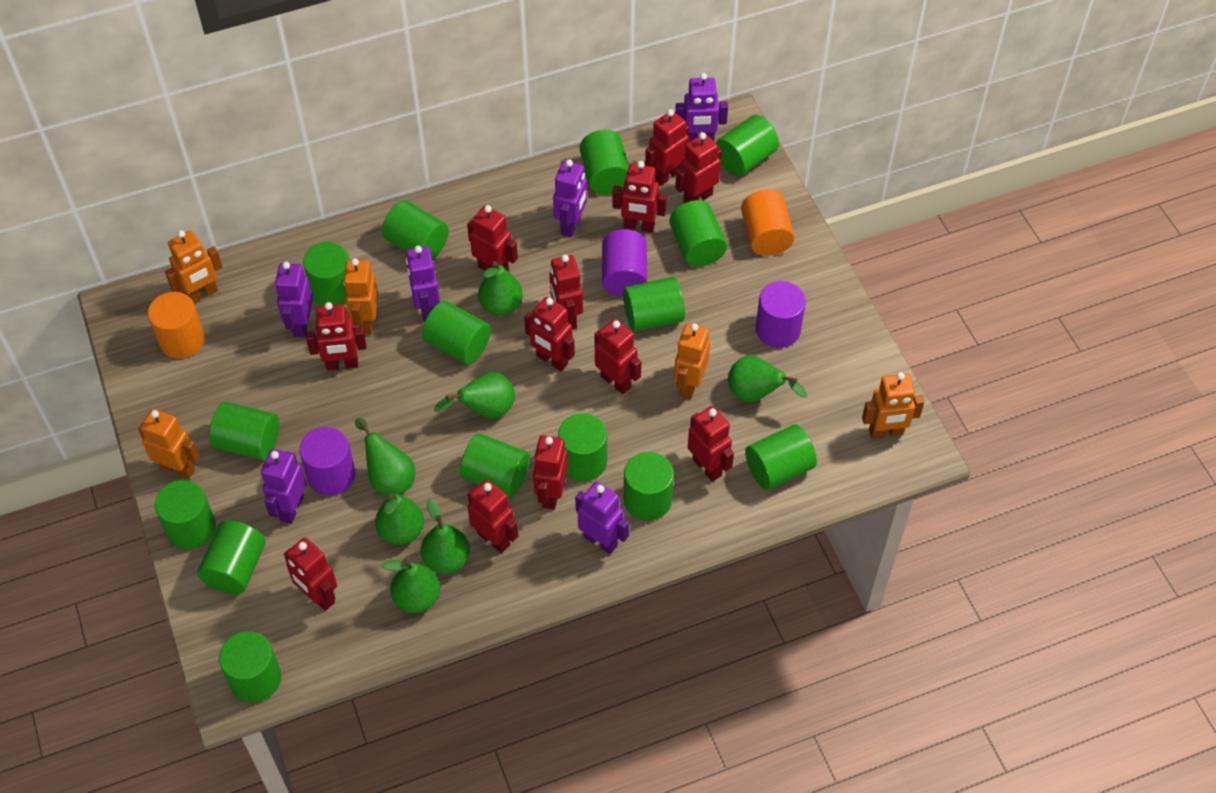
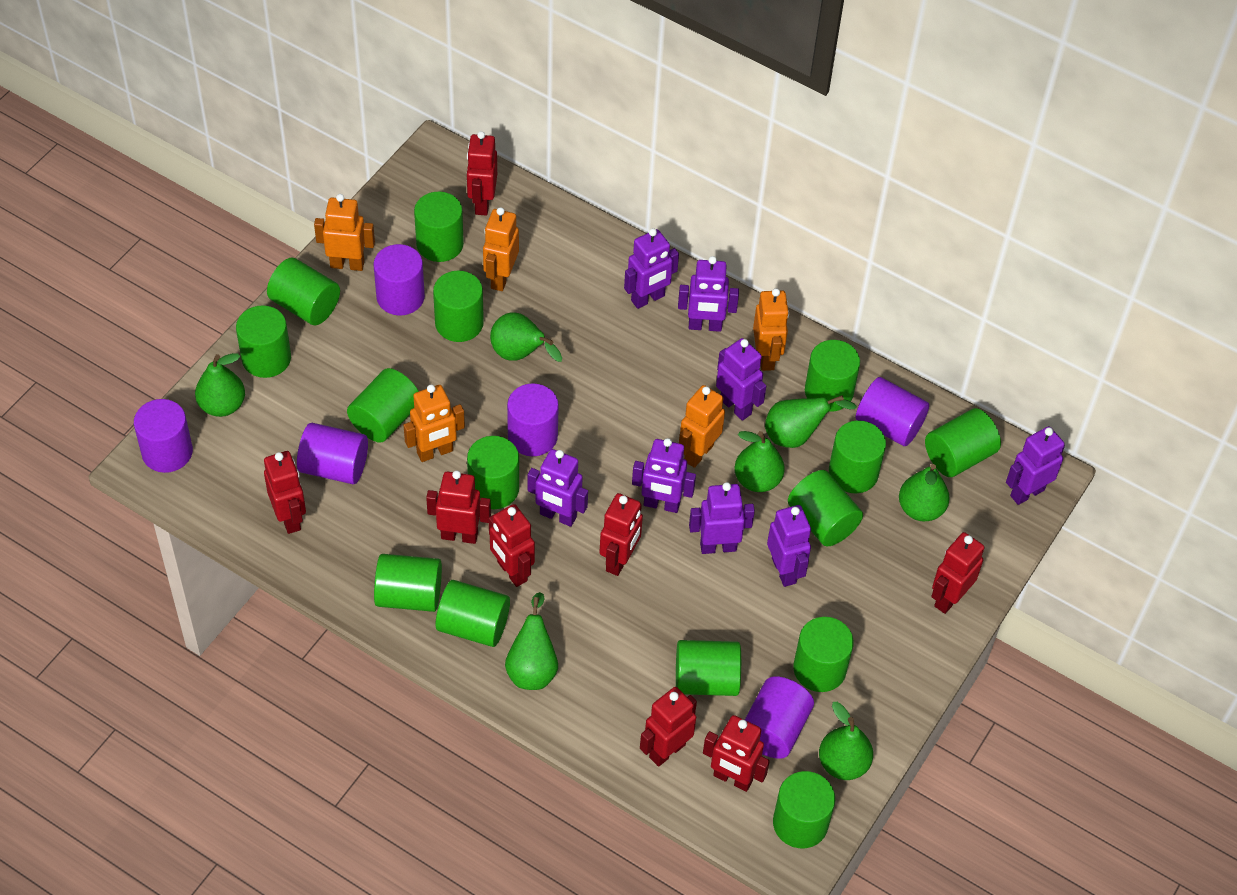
orange cylinder: 2 -> 0
purple cylinder: 3 -> 6
purple robot: 6 -> 8
red robot: 12 -> 8

